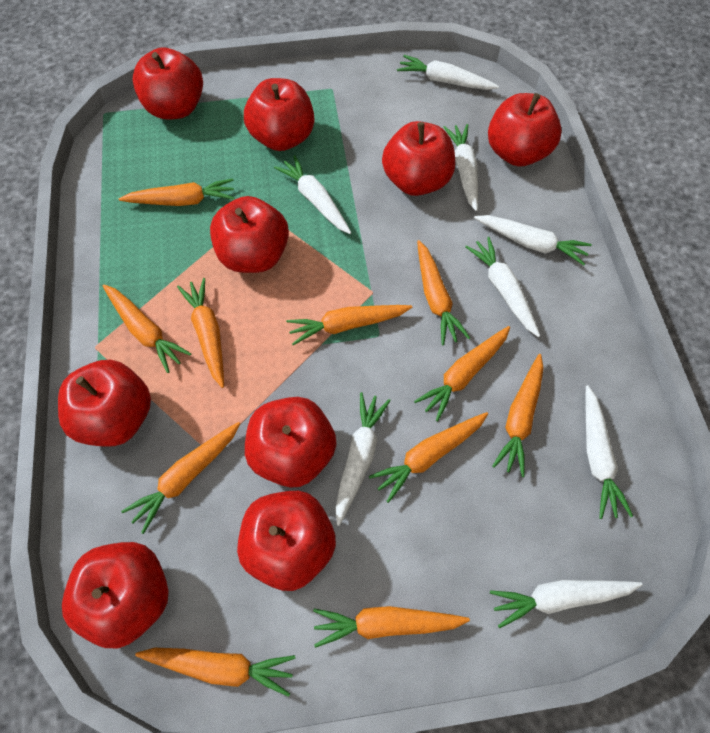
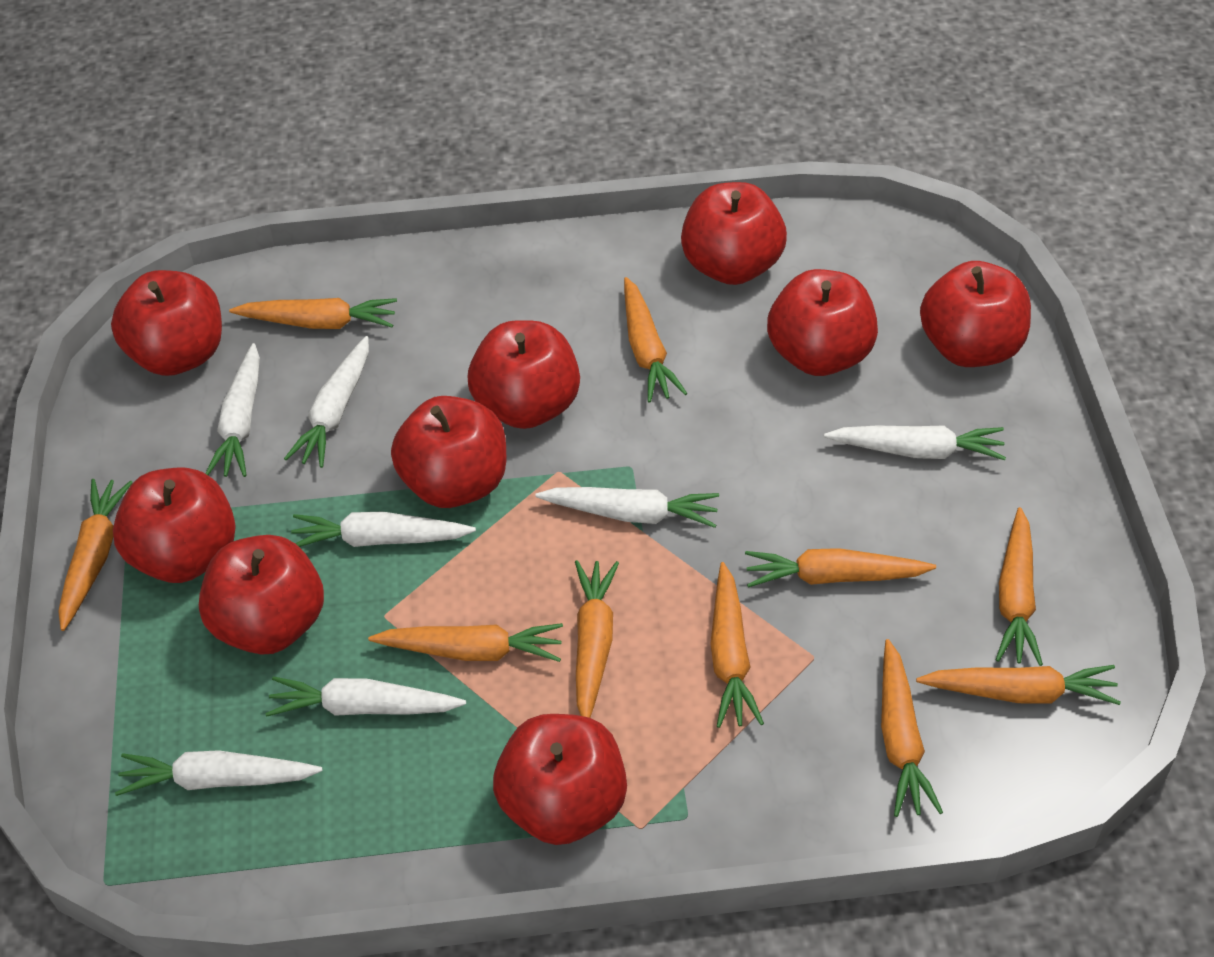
orange carrot: 11 -> 10
white carrot: 8 -> 7

